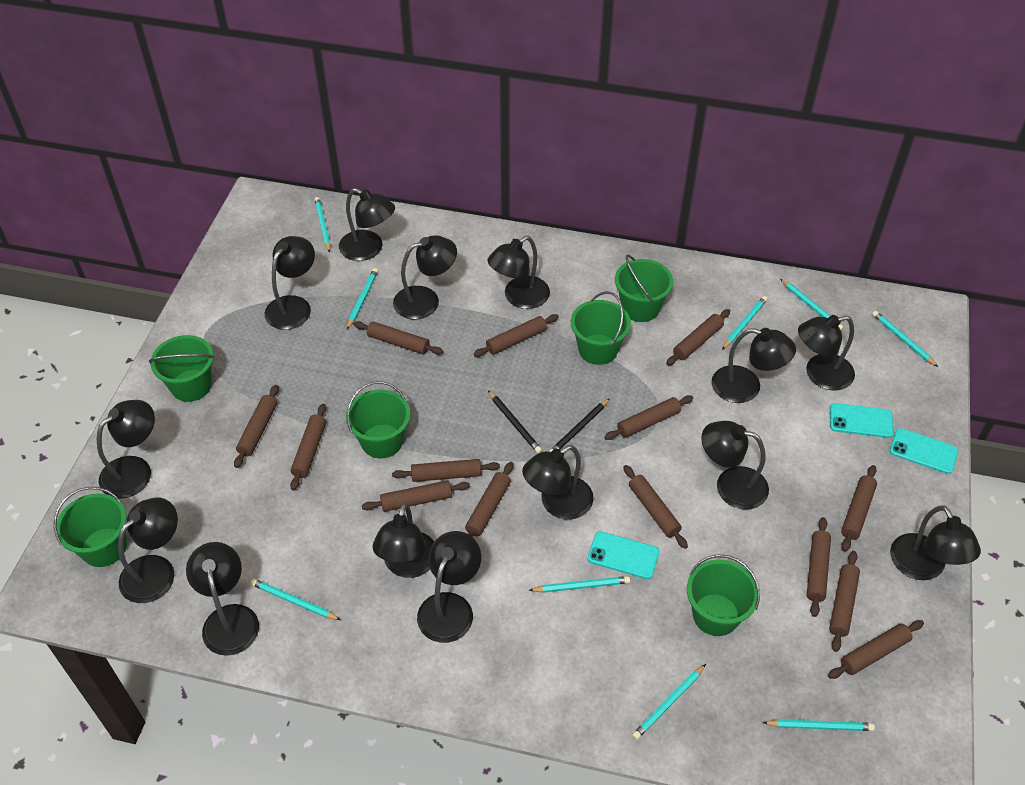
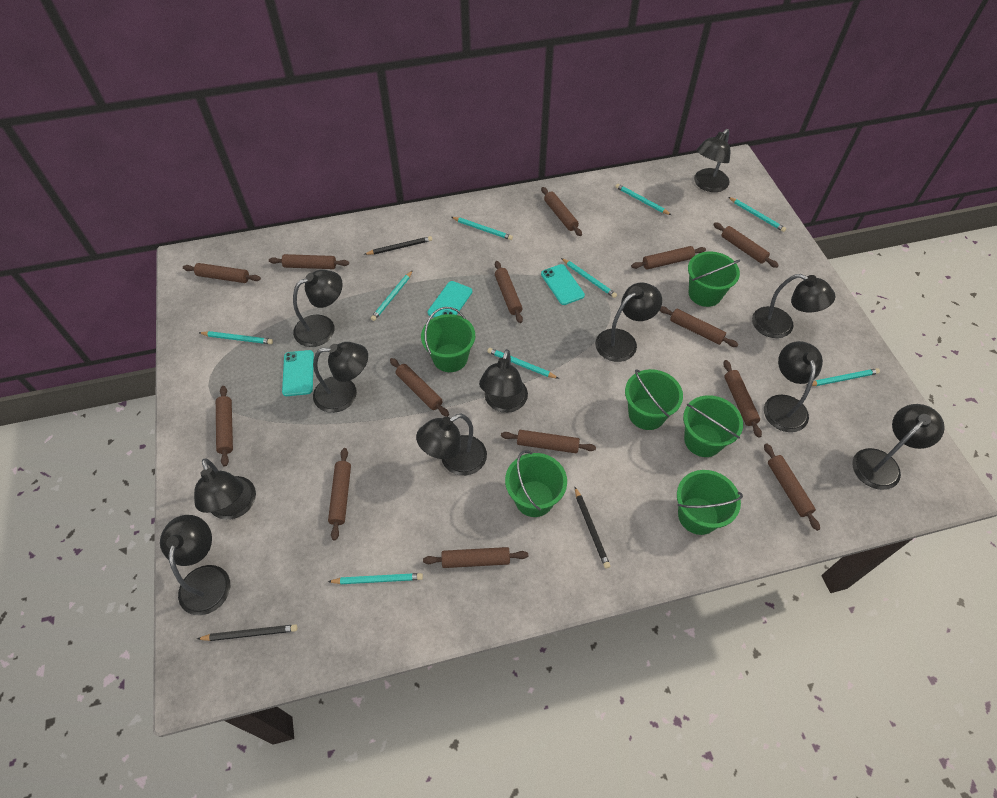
black lamp: 14 -> 11
black pencil: 2 -> 3

